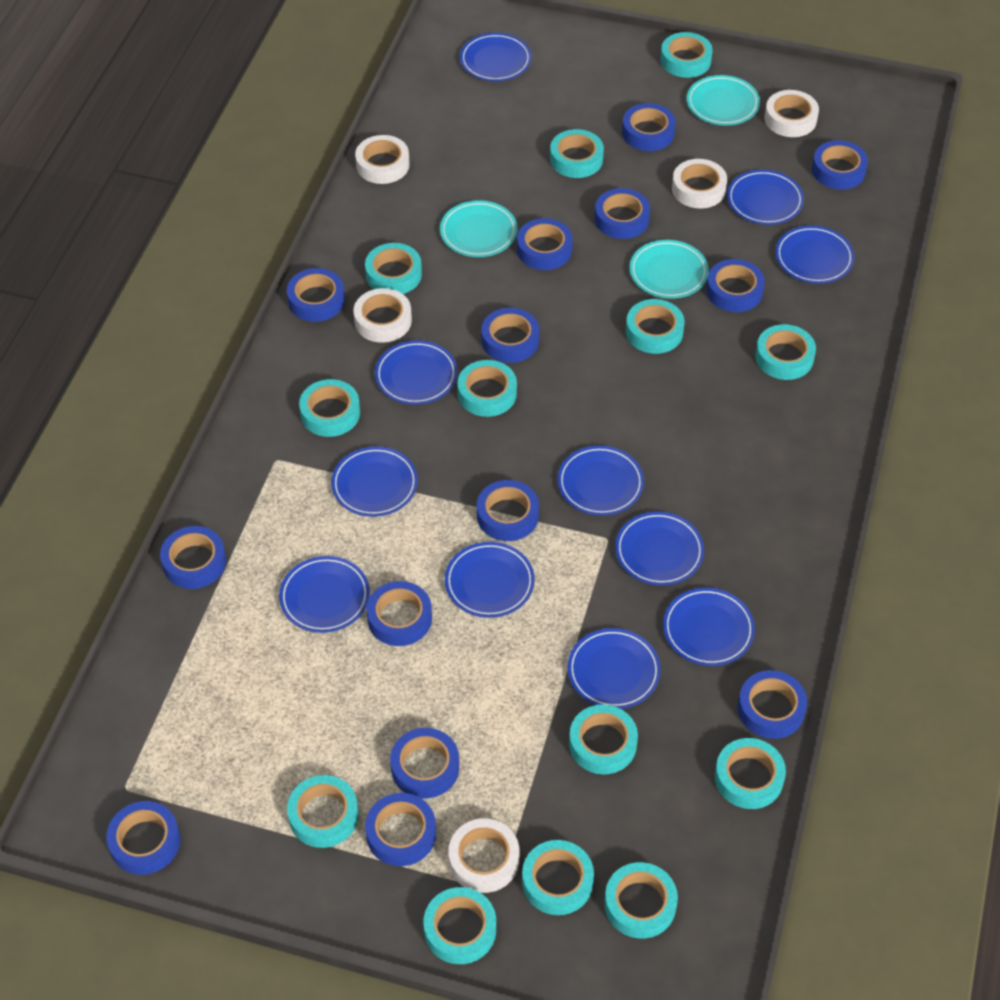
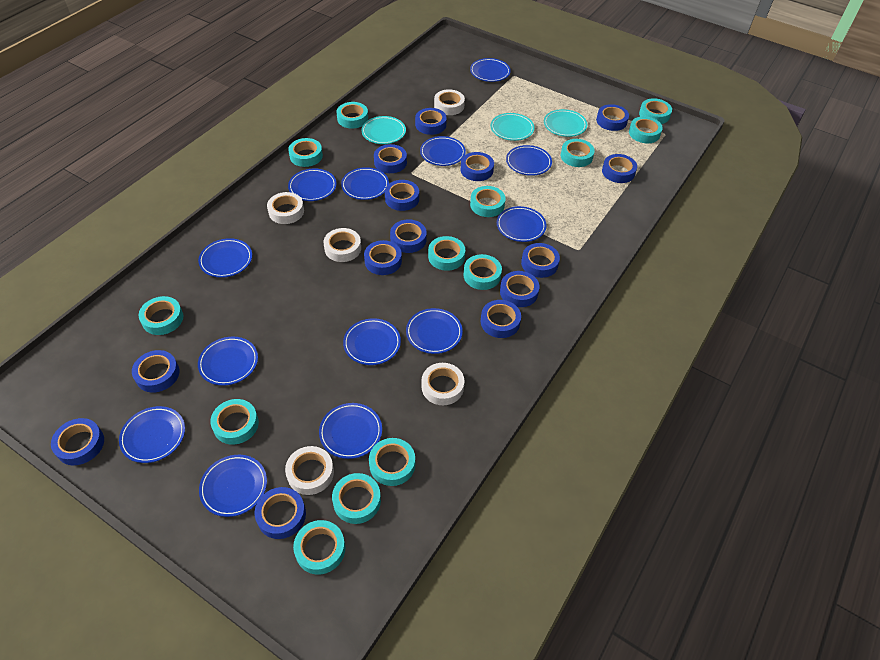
blue plate: 11 -> 13

